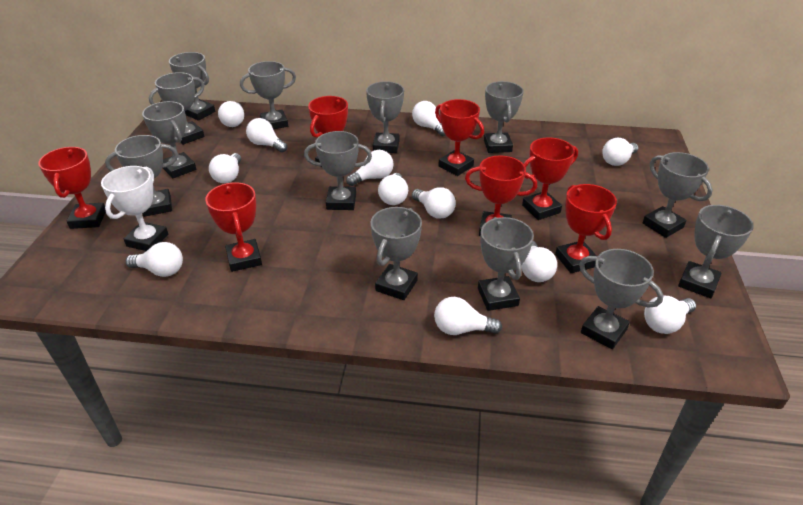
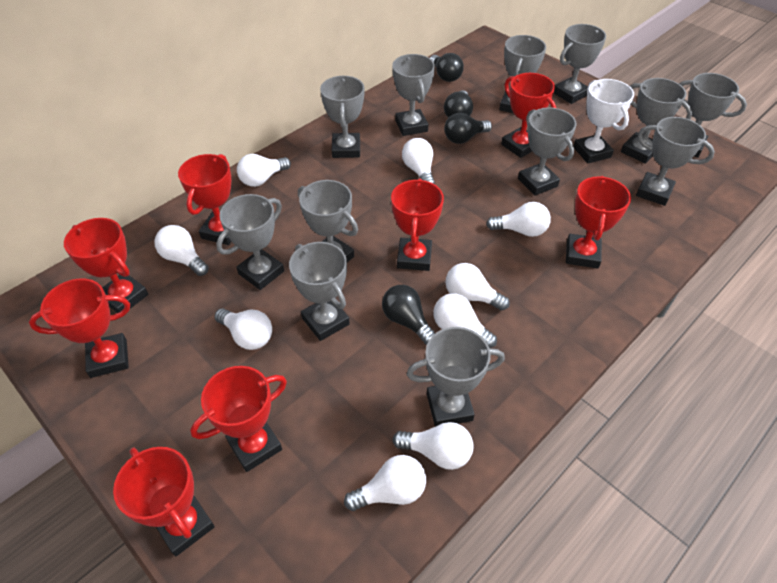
black light bulb: 0 -> 4
grey trophy: 13 -> 12
red trophy: 7 -> 8
white light bulb: 12 -> 9

